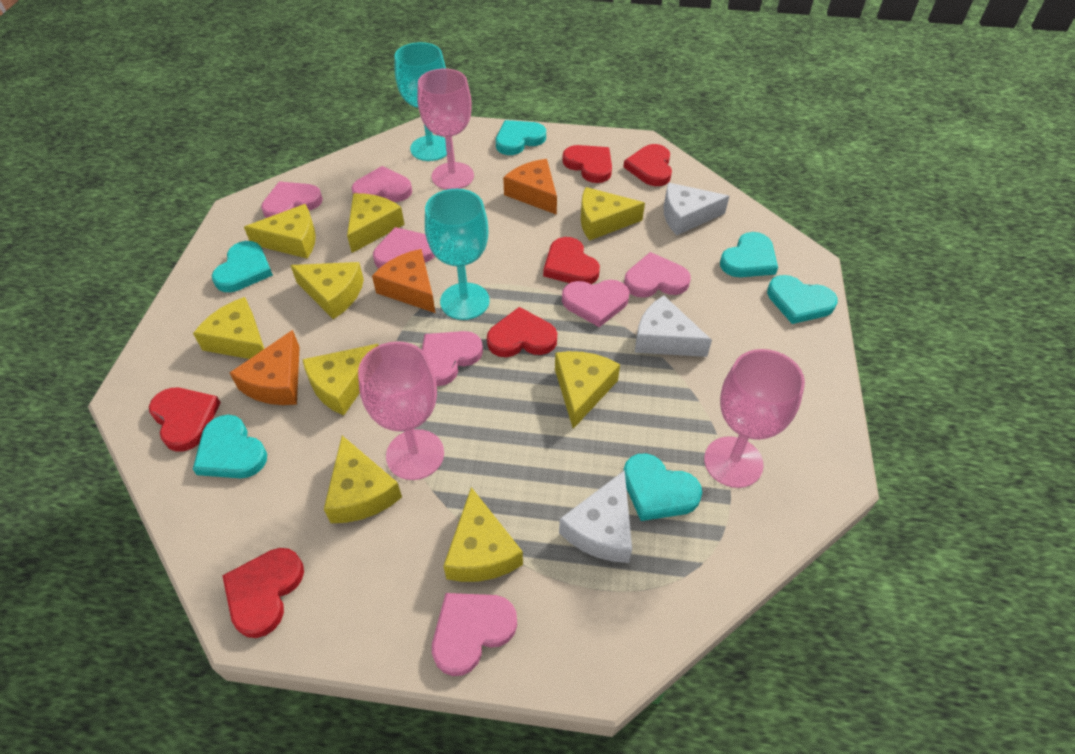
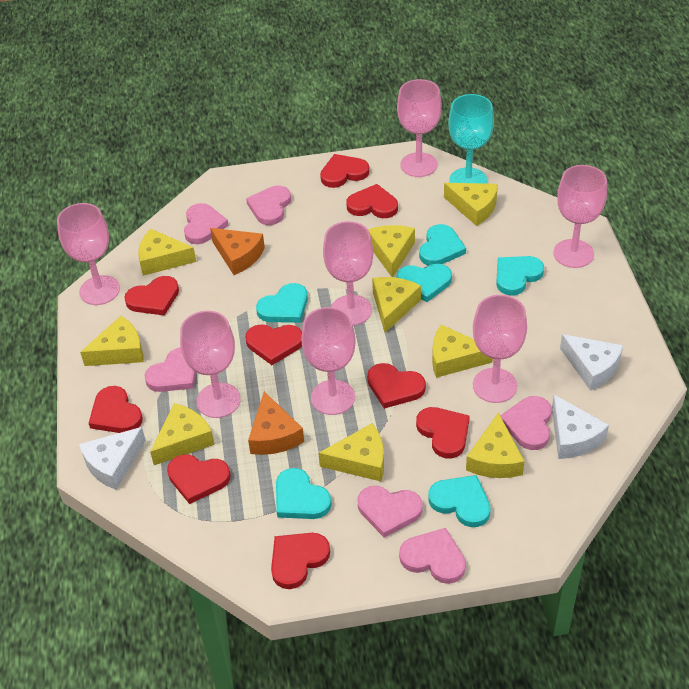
orange cheese: 3 -> 2
pink goblet: 3 -> 7
pink heart: 7 -> 6
red heart: 6 -> 9
turquoise goblet: 2 -> 1

